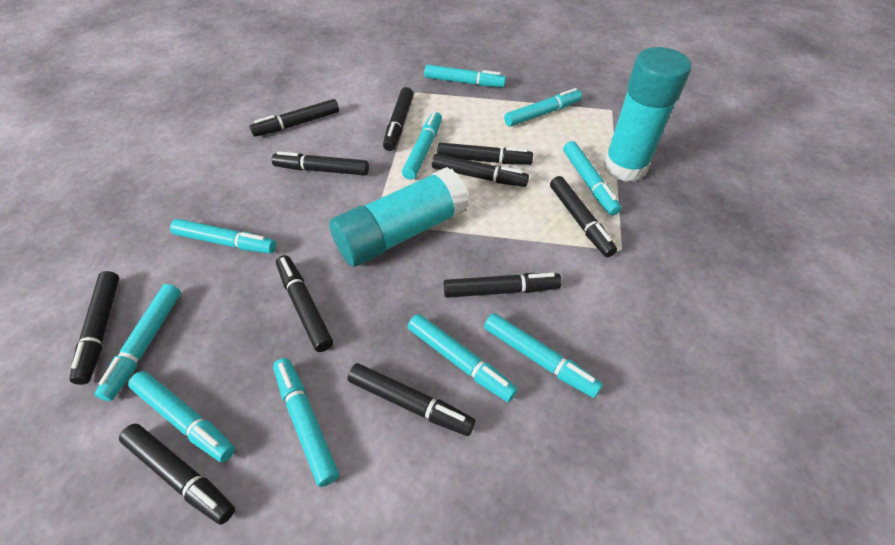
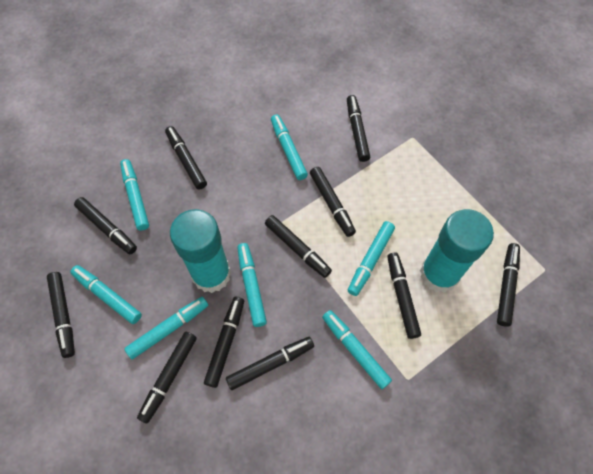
turquoise marker: 10 -> 7

